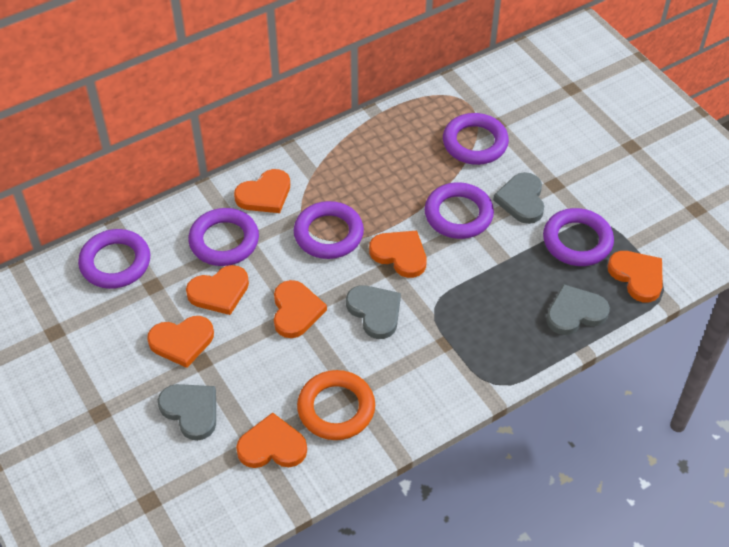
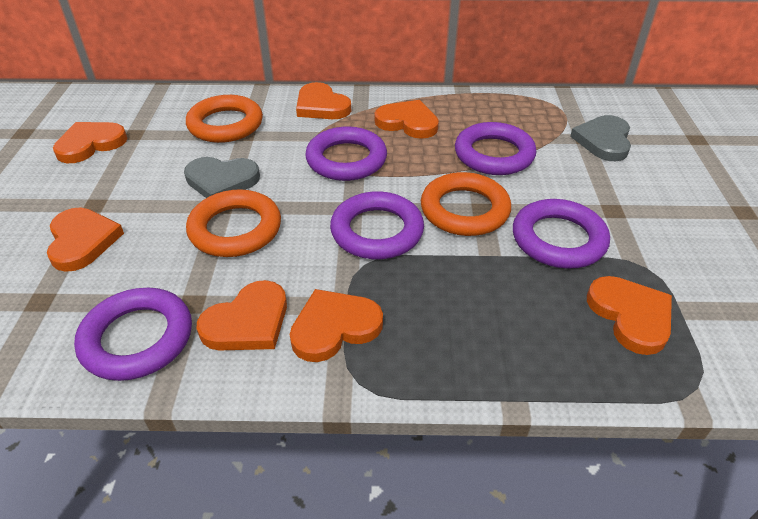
grey heart: 4 -> 2
orange ring: 1 -> 3
purple ring: 6 -> 5

